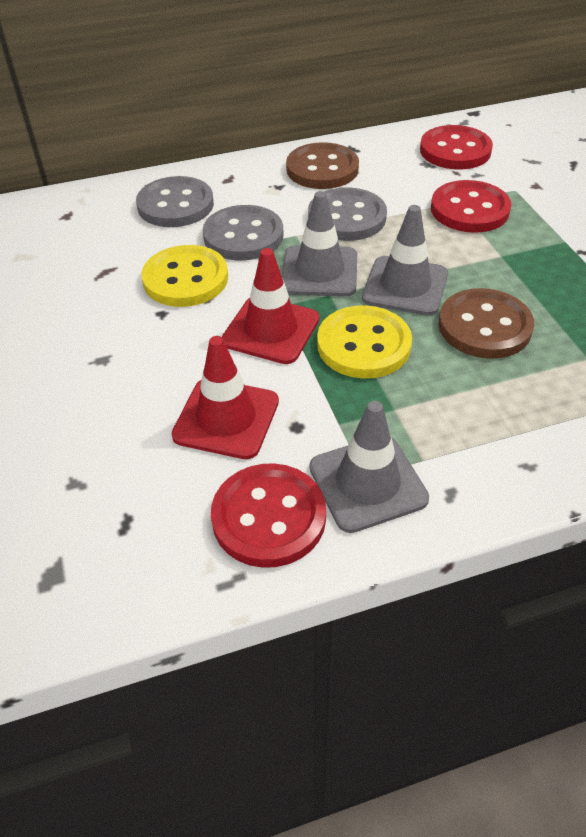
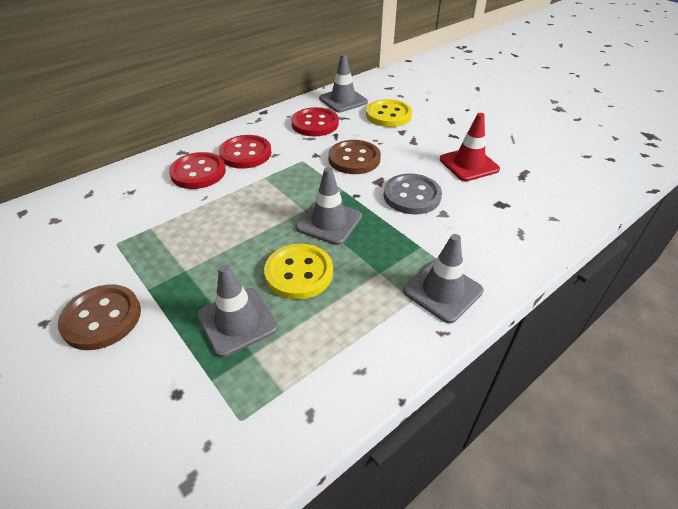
grey button: 3 -> 1
grey traffic cone: 3 -> 4
red traffic cone: 2 -> 1

